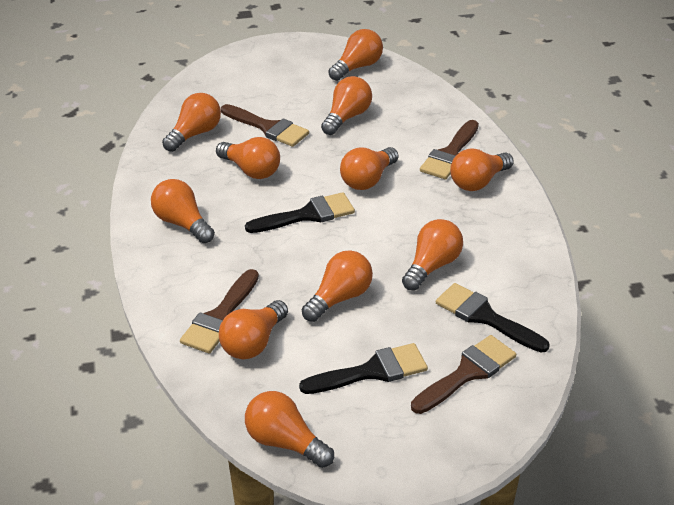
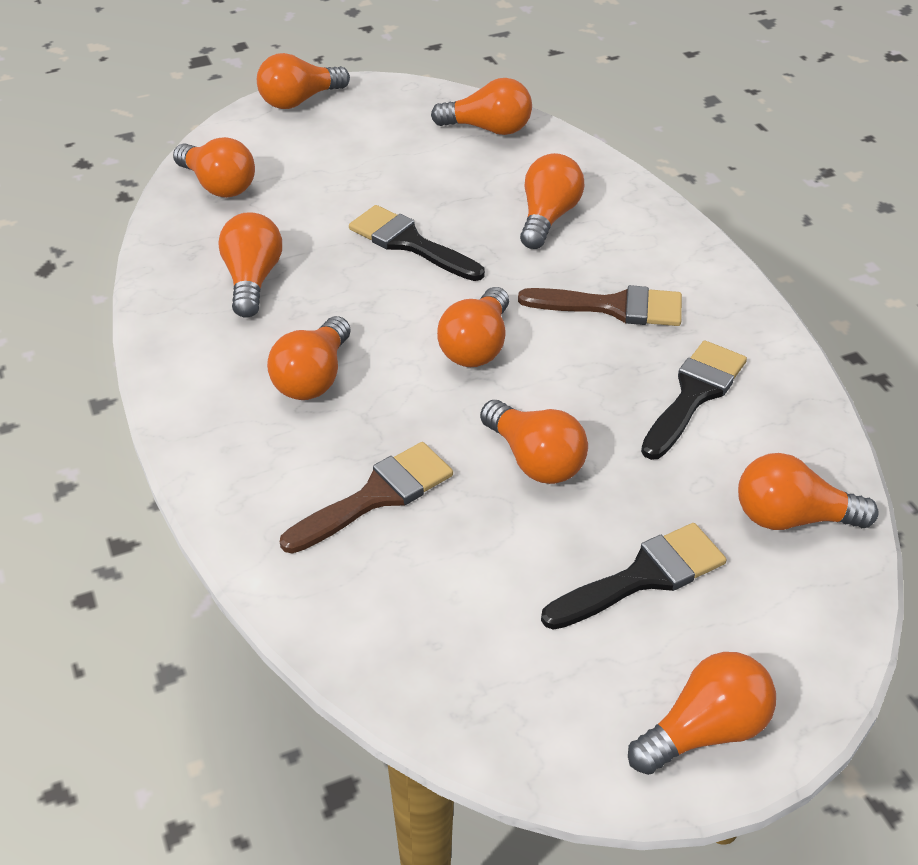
brown brush: 4 -> 2
orange light bulb: 11 -> 10

